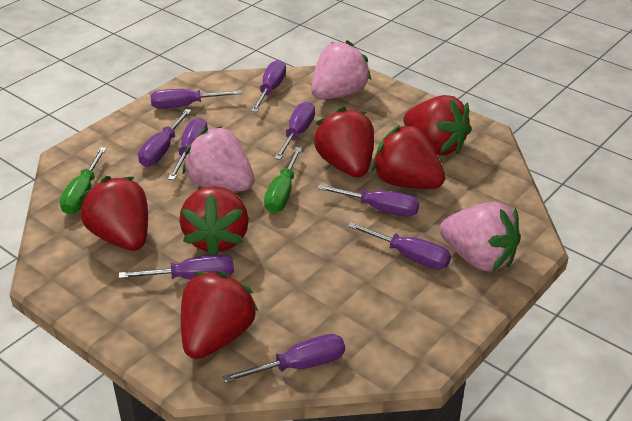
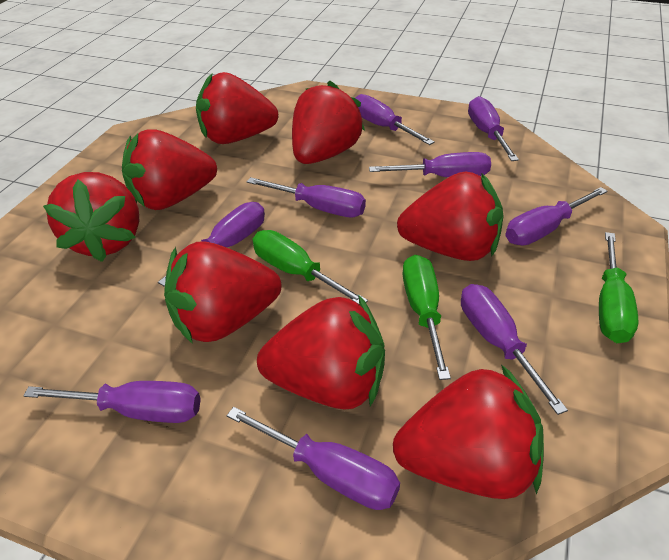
green screwdriver: 2 -> 3
pink strawberry: 3 -> 0
red strawberry: 6 -> 8

